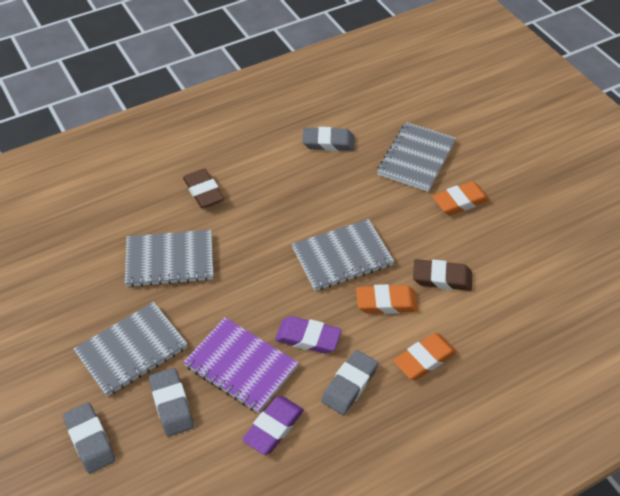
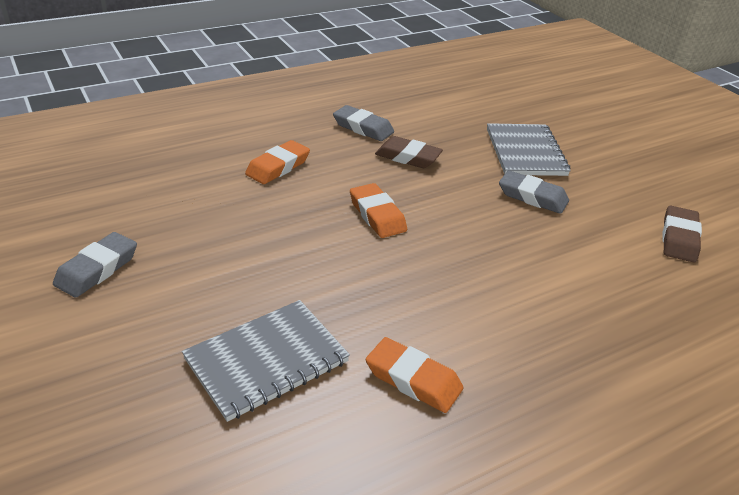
grey eraser: 4 -> 3
grey notebook: 4 -> 2
purple eraser: 2 -> 0
purple notebook: 1 -> 0

